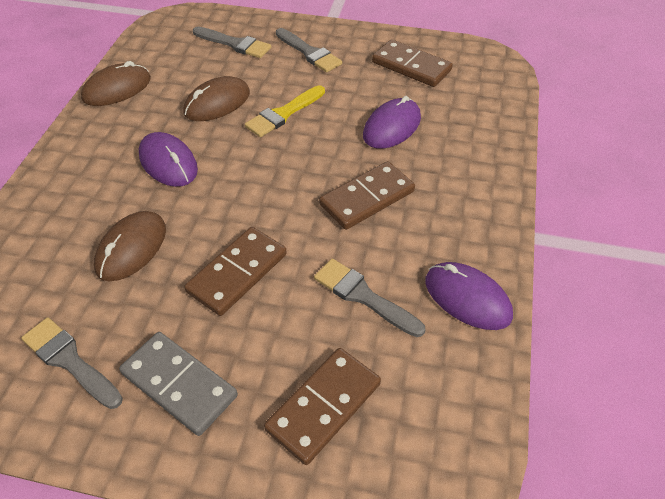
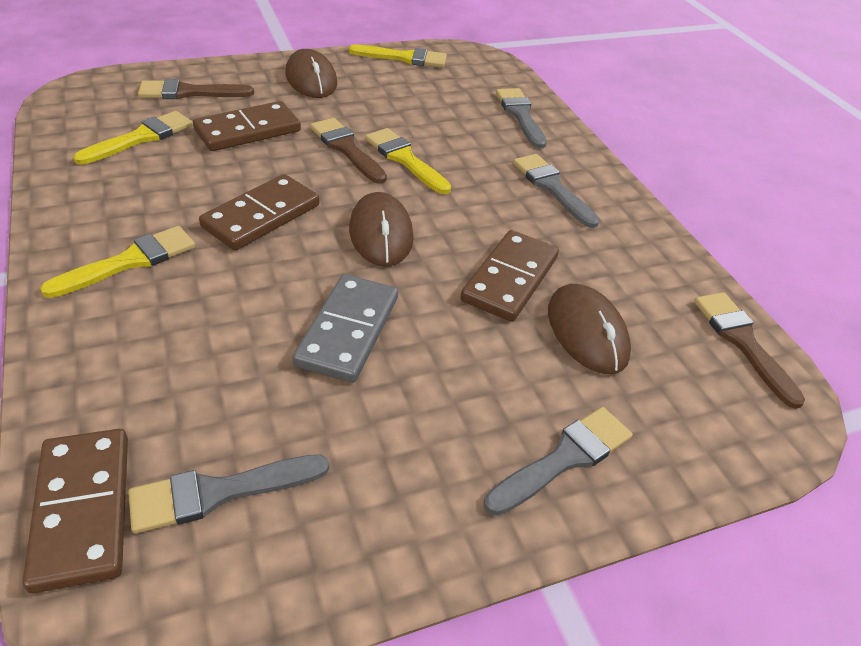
brown brush: 0 -> 3
purple mouse: 3 -> 0
yellow brush: 1 -> 4

